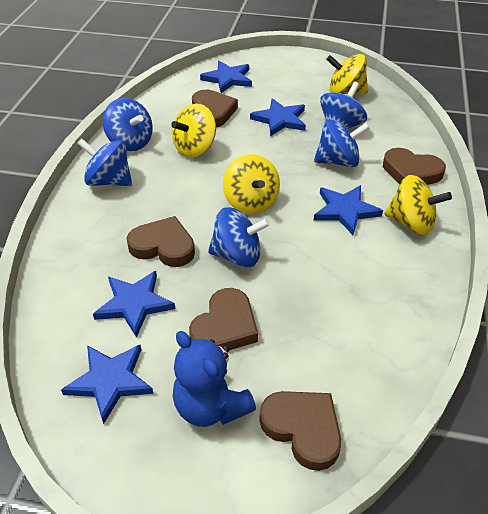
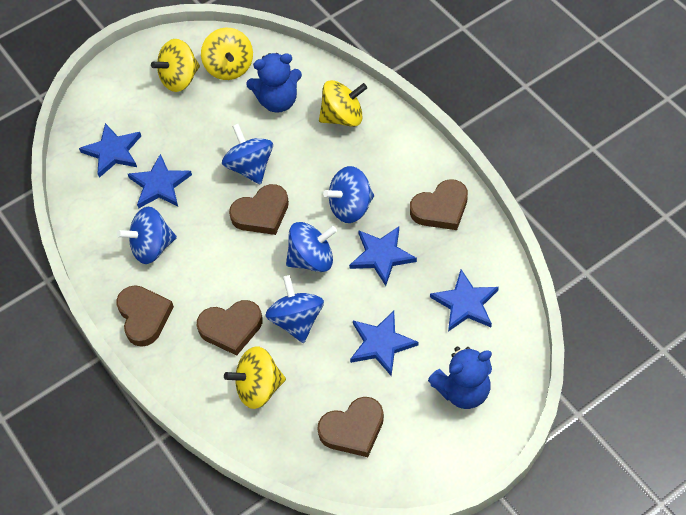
blue teddy bear: 1 -> 2

